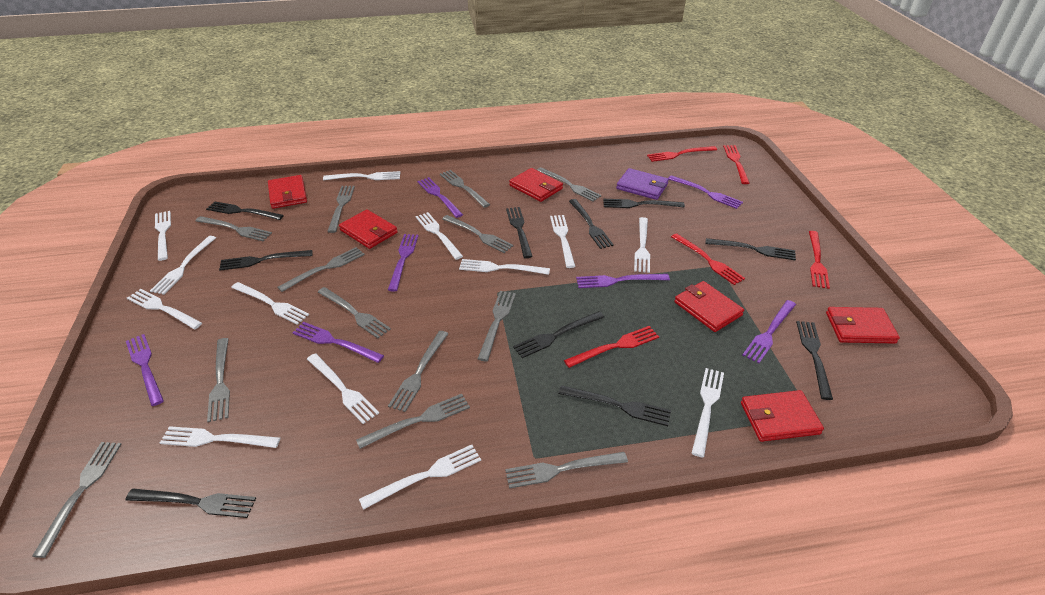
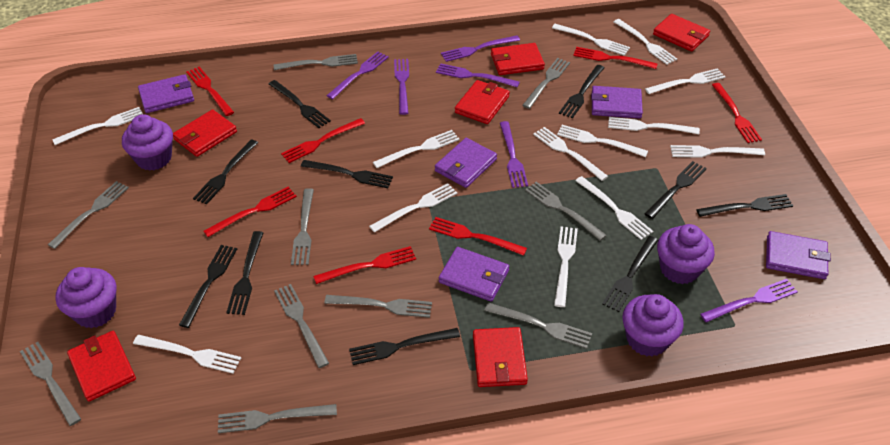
grey fork: 13 -> 10
purple cupcake: 0 -> 4
purple fork: 7 -> 6
purple wallet: 1 -> 5
red fork: 5 -> 7

